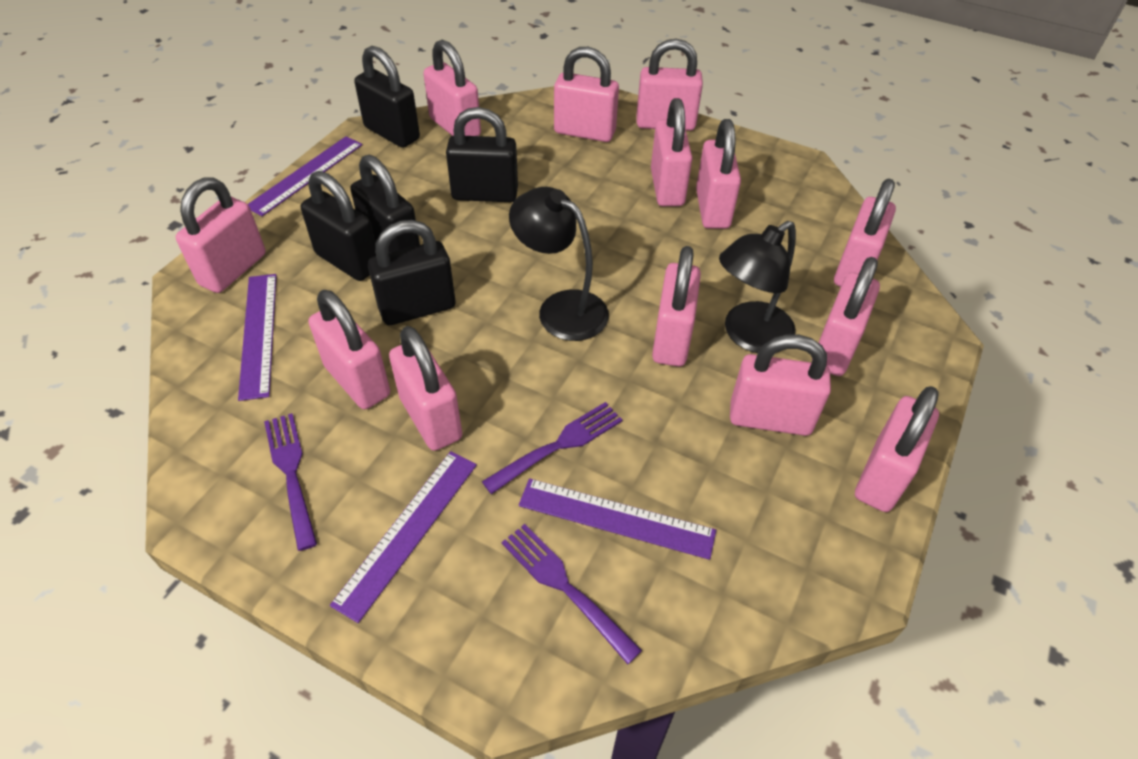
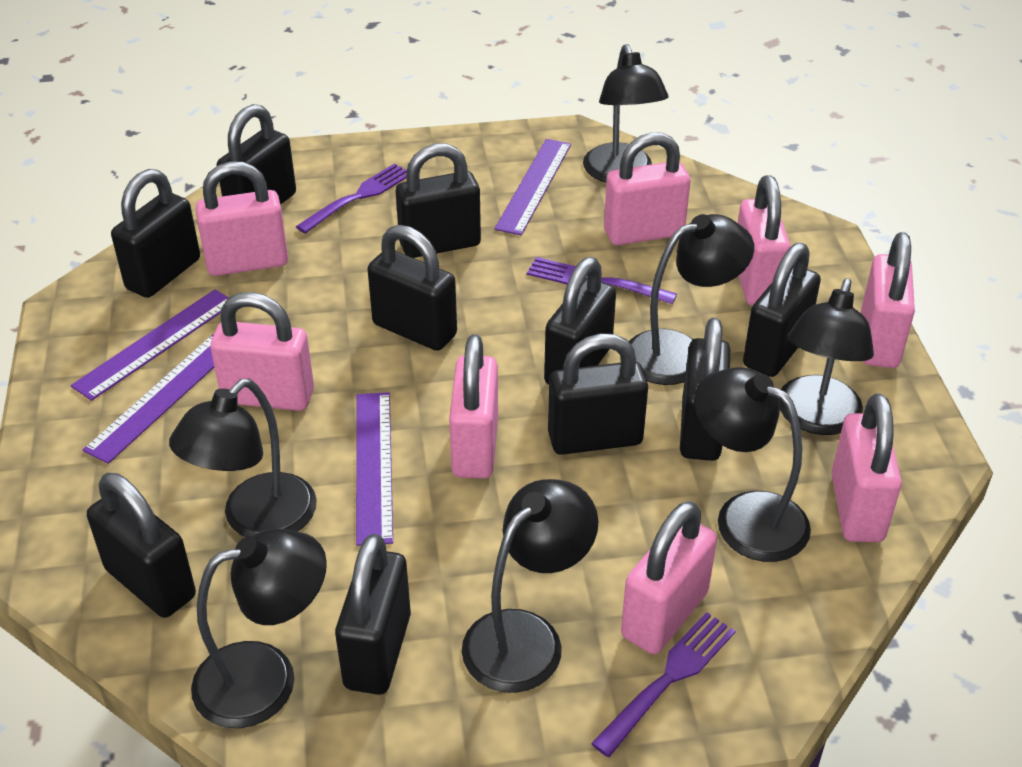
black lamp: 2 -> 7
black padlock: 5 -> 10
pink padlock: 13 -> 8

